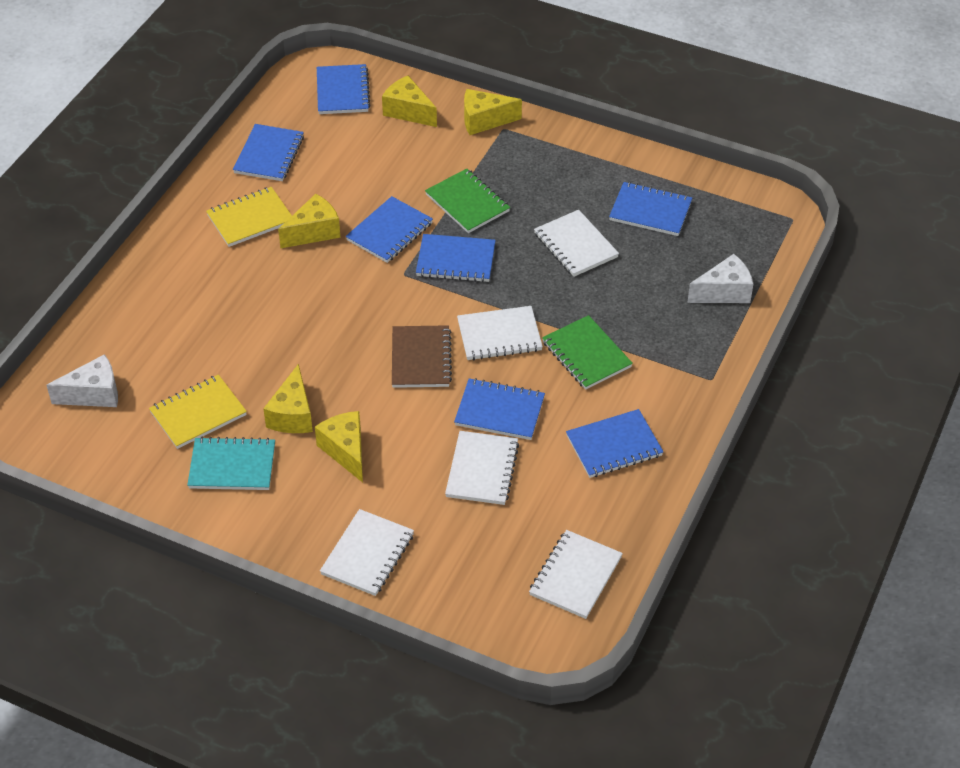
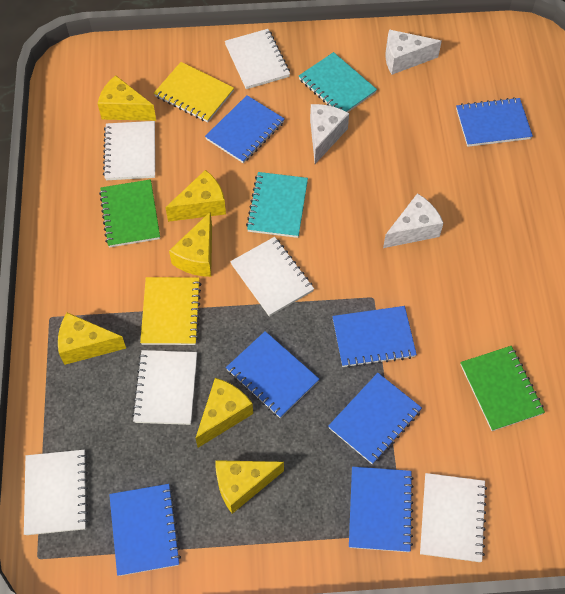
brown notebook: 1 -> 0
turquoise notebook: 1 -> 2
white cheese: 2 -> 3
white notebook: 5 -> 6
yellow cheese: 5 -> 6

